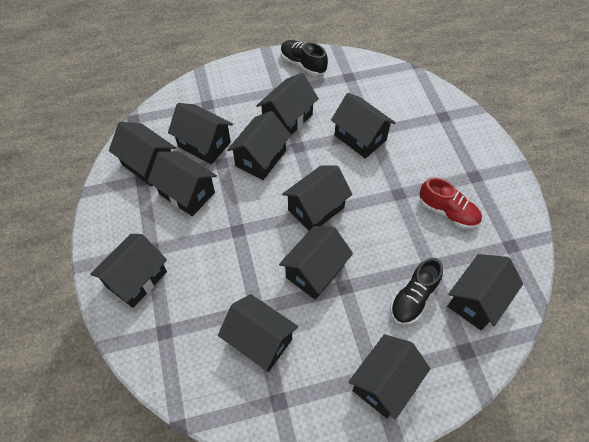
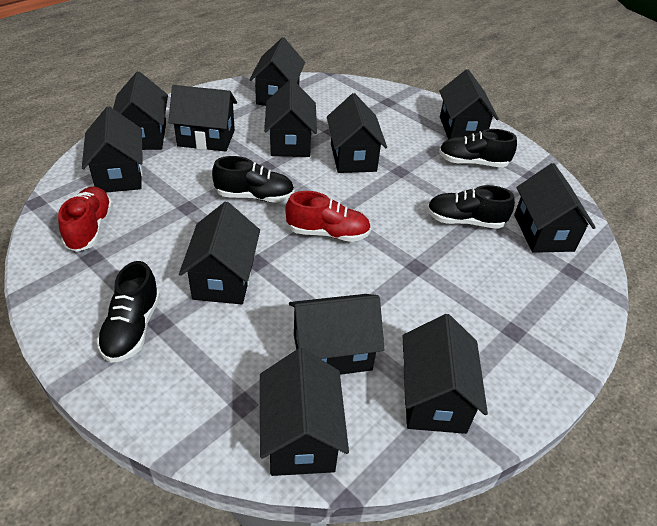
black shoe: 2 -> 4
red shoe: 1 -> 2

